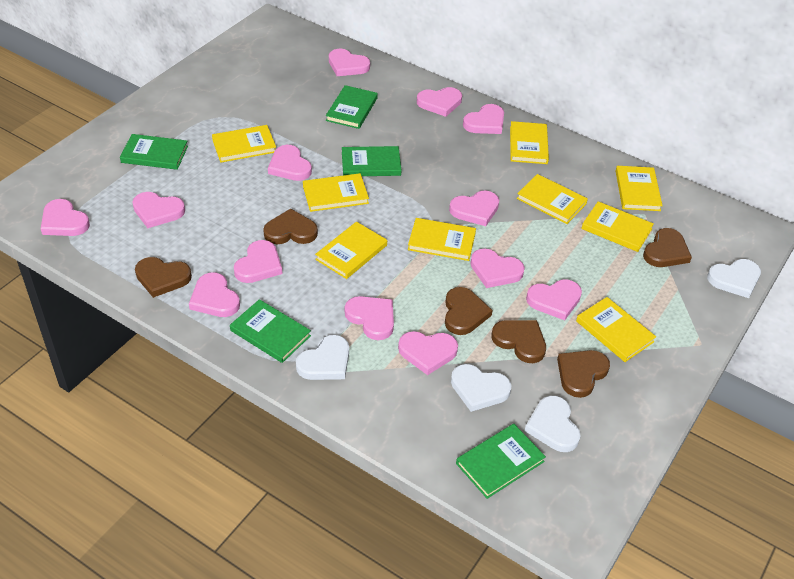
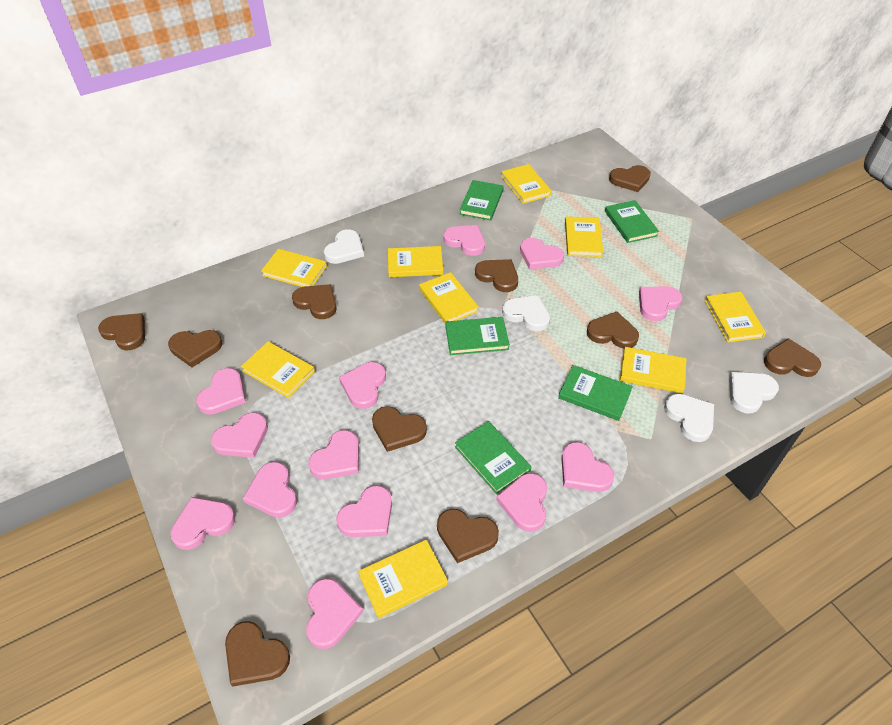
brown heart: 6 -> 10

